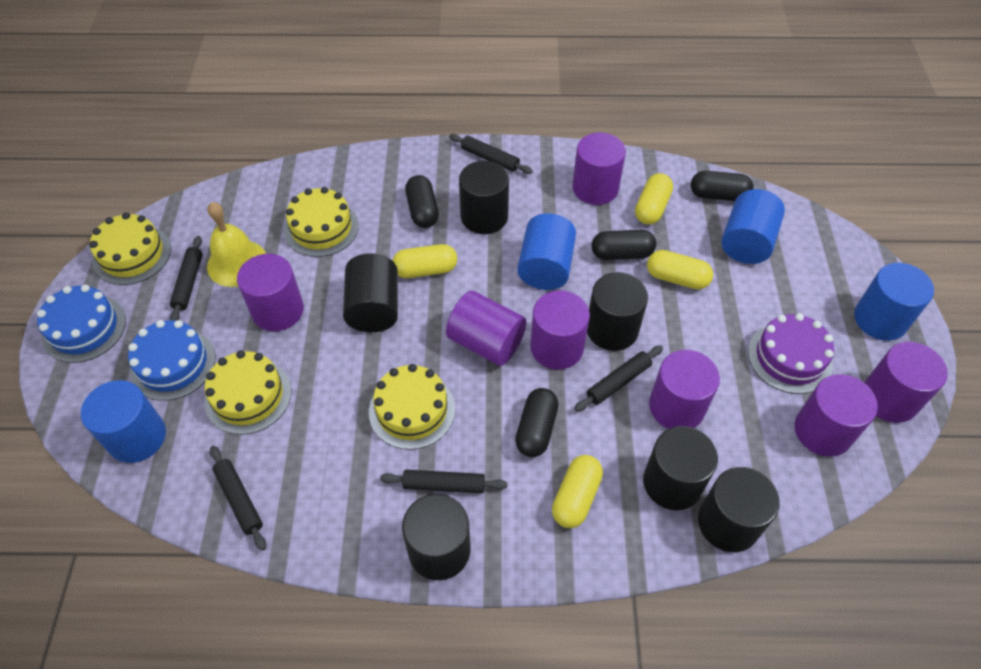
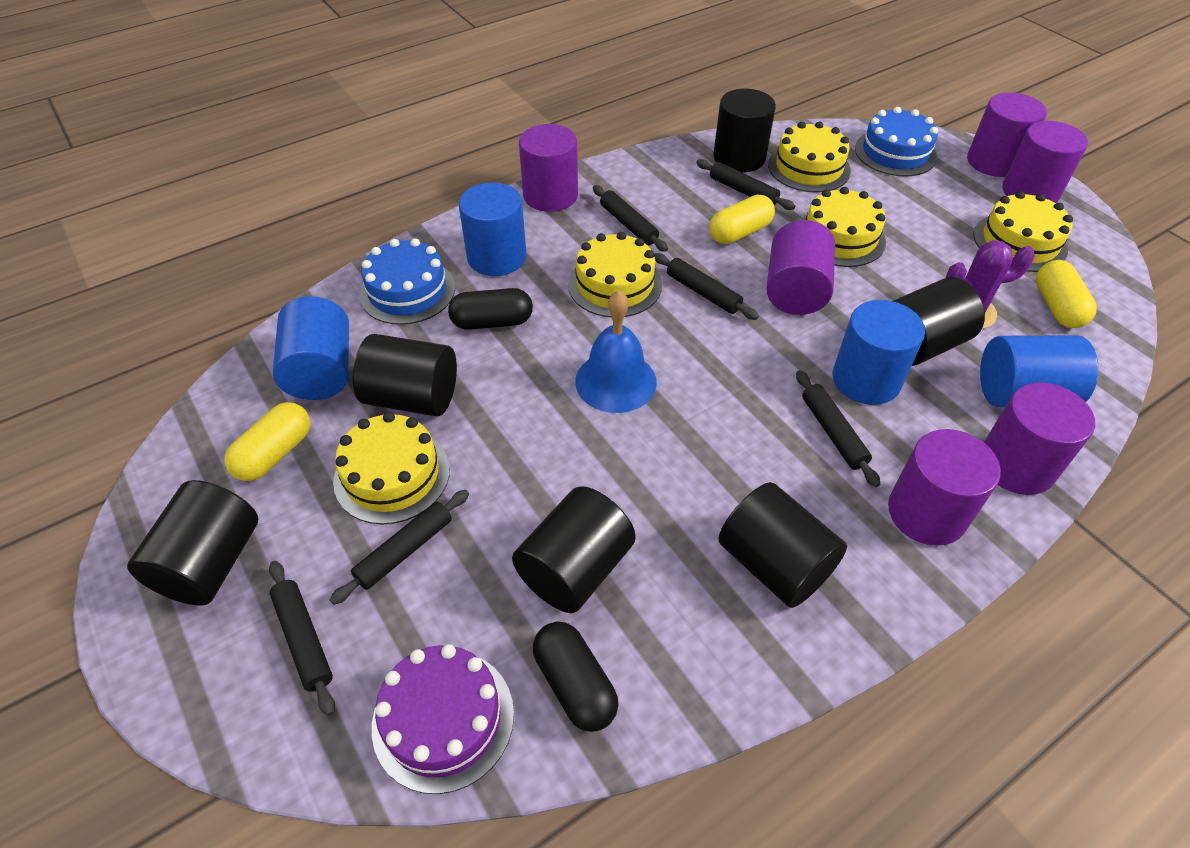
black capsule: 4 -> 2
black rolling pin: 5 -> 6
blue bell: 0 -> 1
purple cactus: 0 -> 1
purple cylinder: 7 -> 6
yellow bell: 1 -> 0
yellow cake: 4 -> 5
yellow capsule: 4 -> 3

